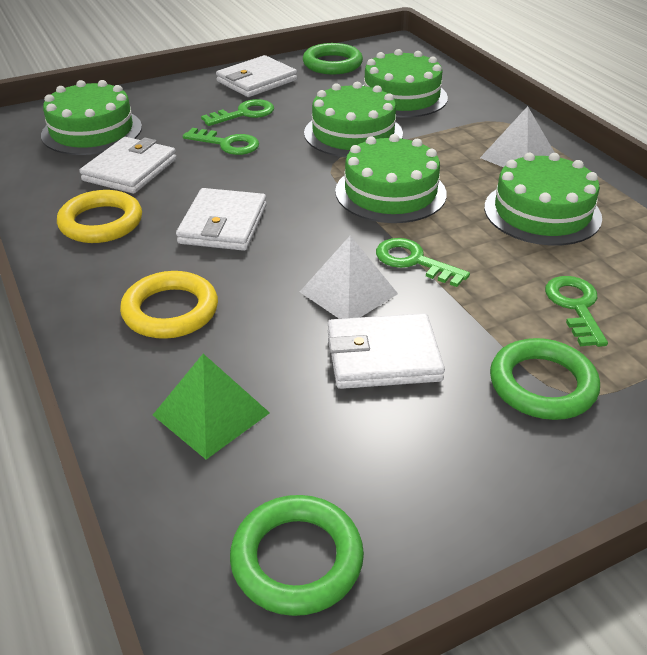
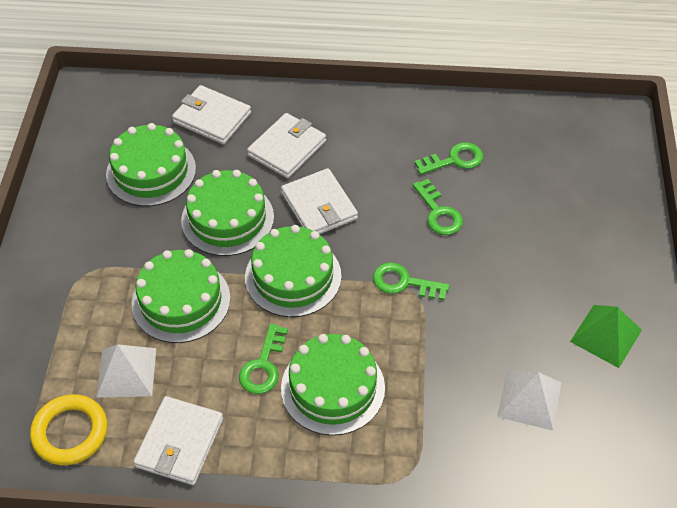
green ring: 3 -> 0
yellow ring: 2 -> 1

